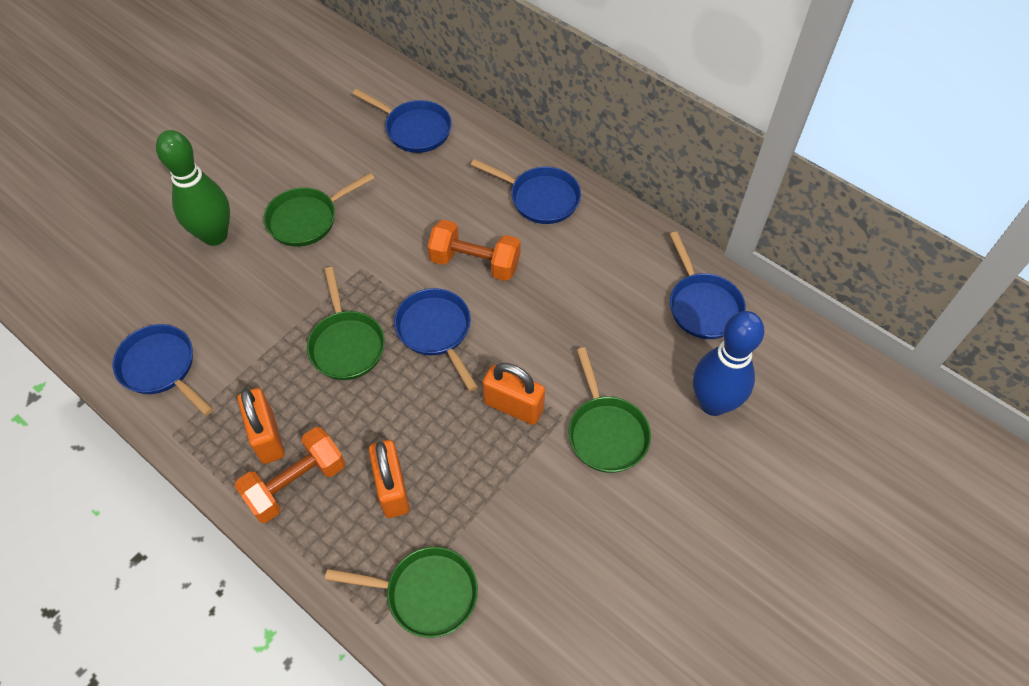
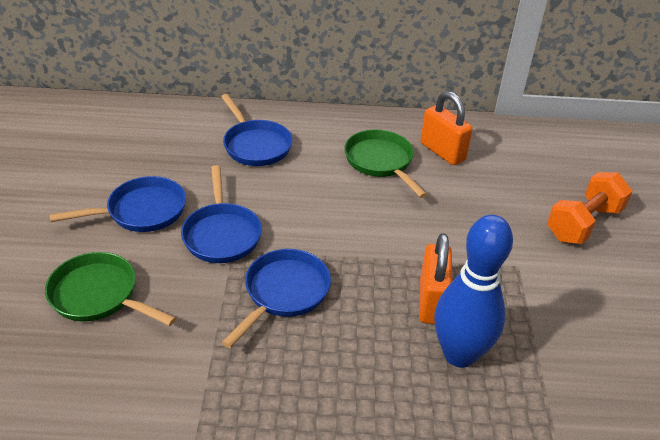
blue pan: 5 -> 4
green bowling pin: 1 -> 0
green pan: 4 -> 2
orange dumbbell: 2 -> 1
orange padlock: 3 -> 2

